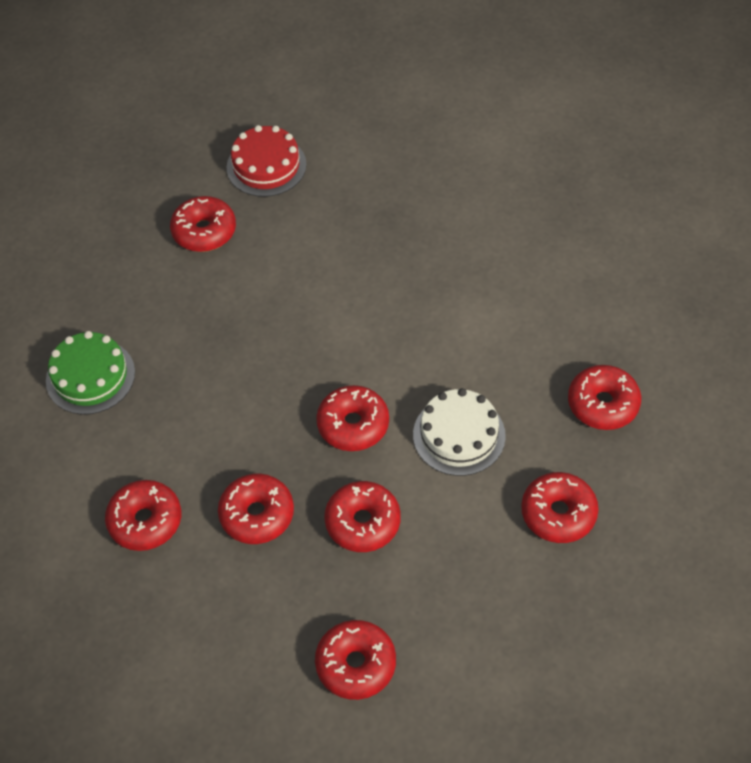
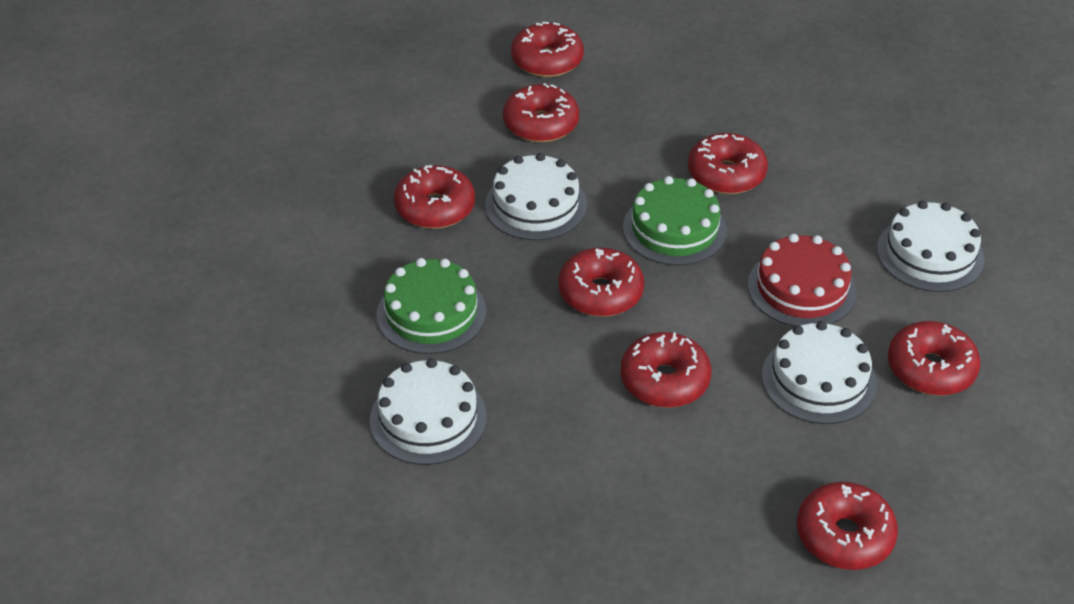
green cake: 1 -> 2
white cake: 1 -> 4

